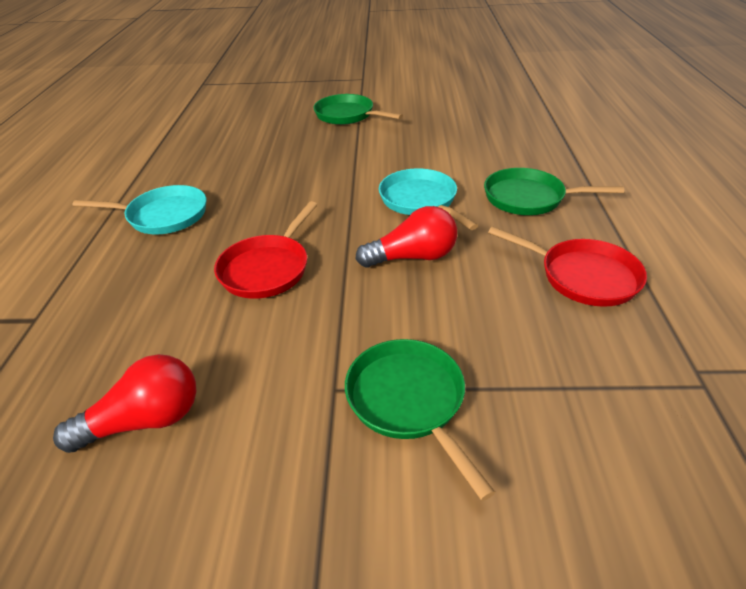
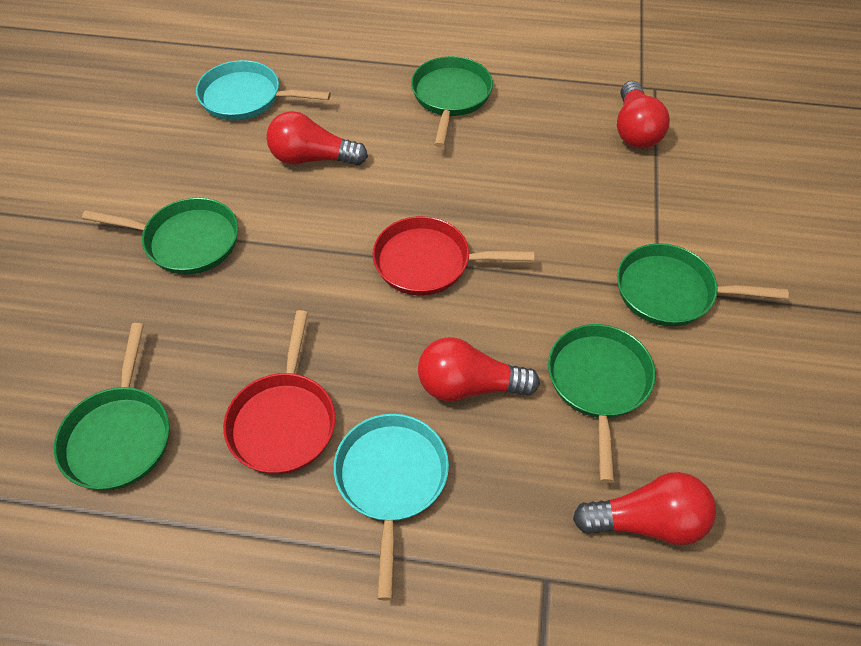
green pan: 3 -> 5
red light bulb: 2 -> 4

